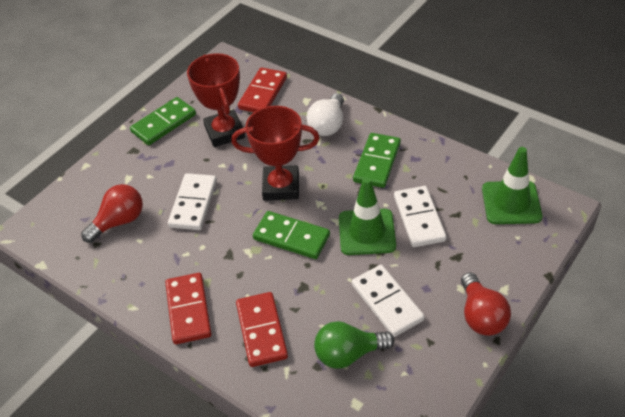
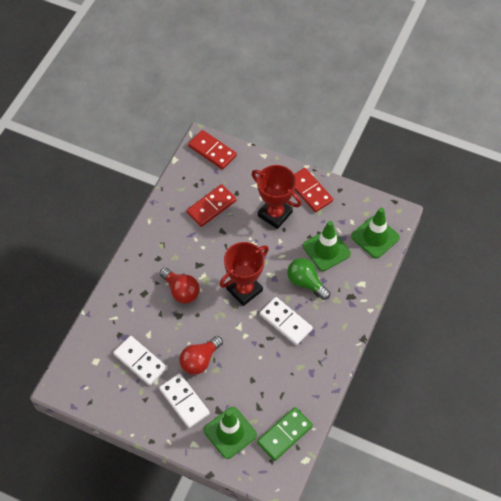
green domino: 3 -> 1
green traffic cone: 2 -> 3
white light bulb: 1 -> 0

